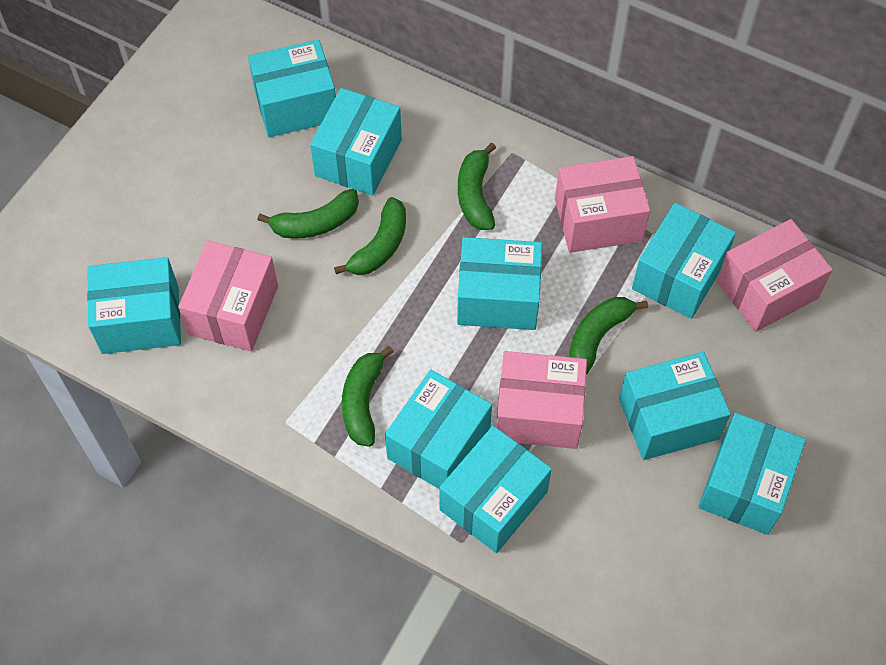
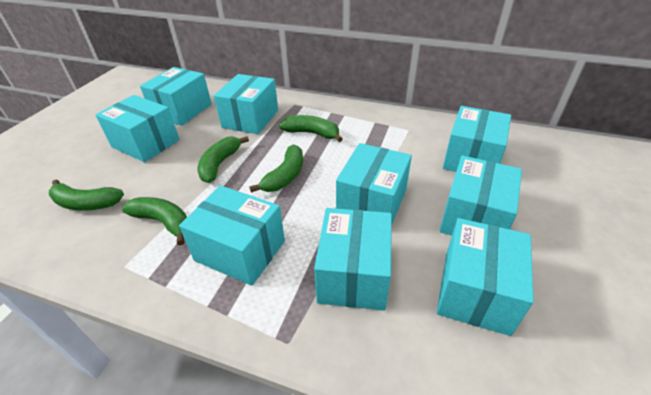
pink box: 4 -> 0

